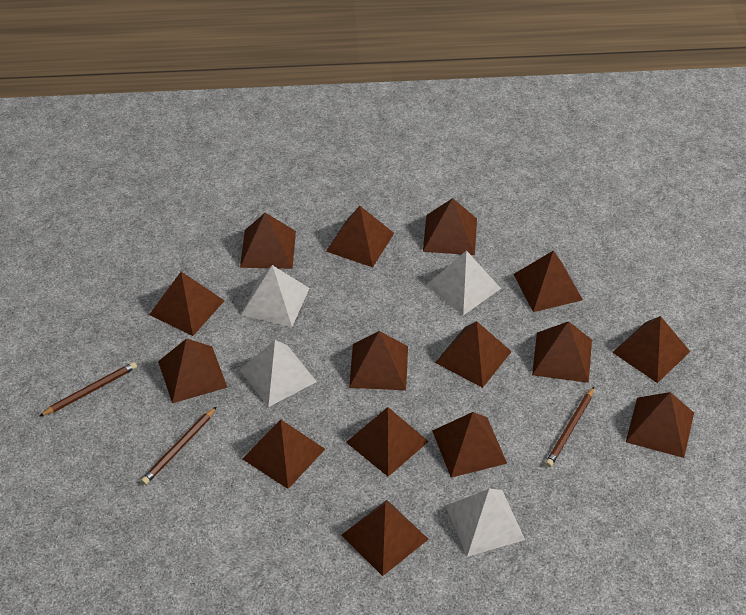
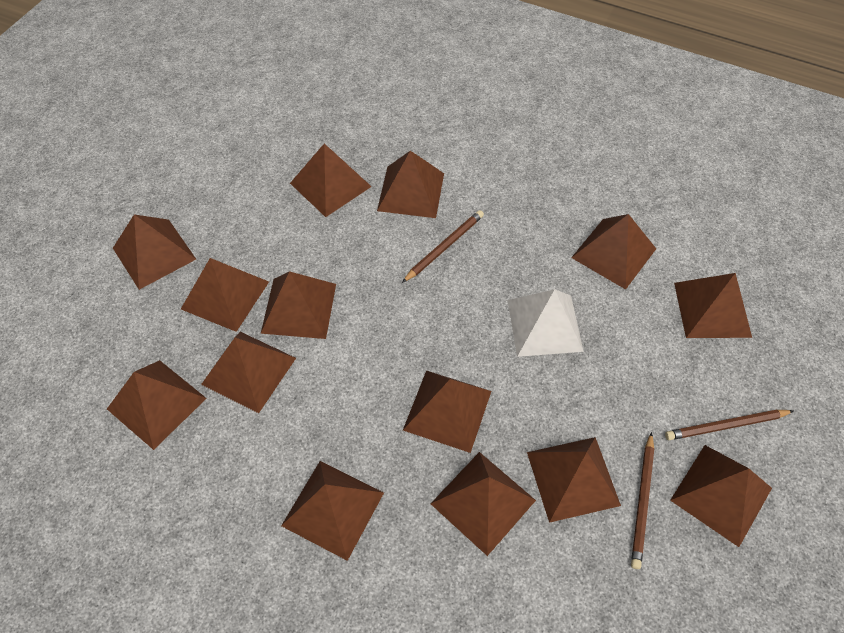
brown pyramid: 15 -> 14
white pyramid: 4 -> 1

